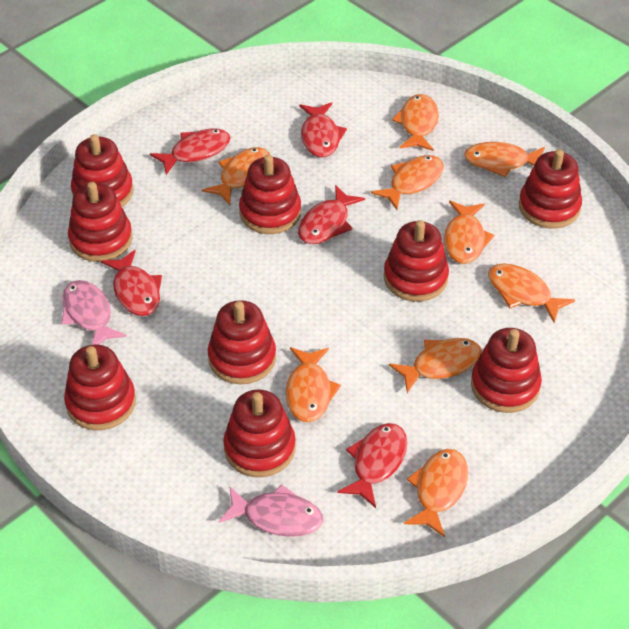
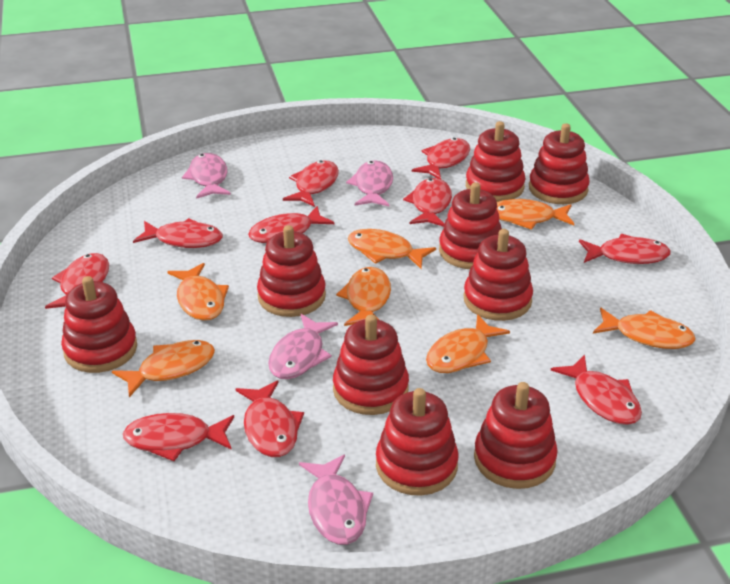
orange fish: 9 -> 7
pink fish: 2 -> 4
red fish: 5 -> 10

